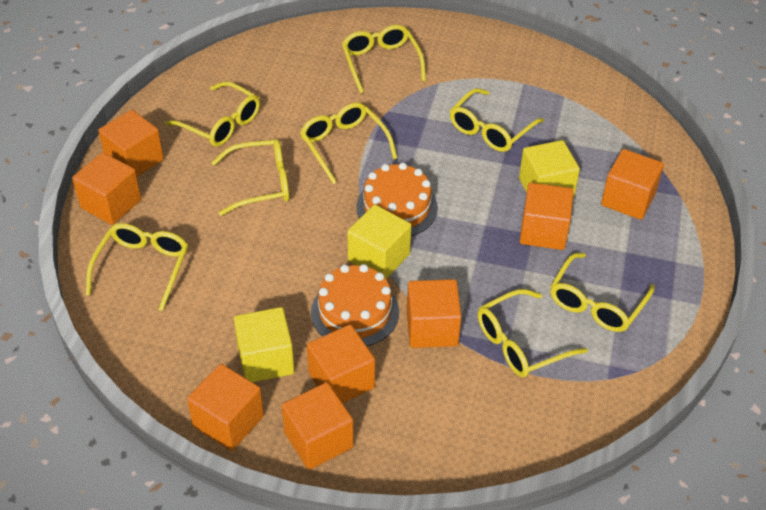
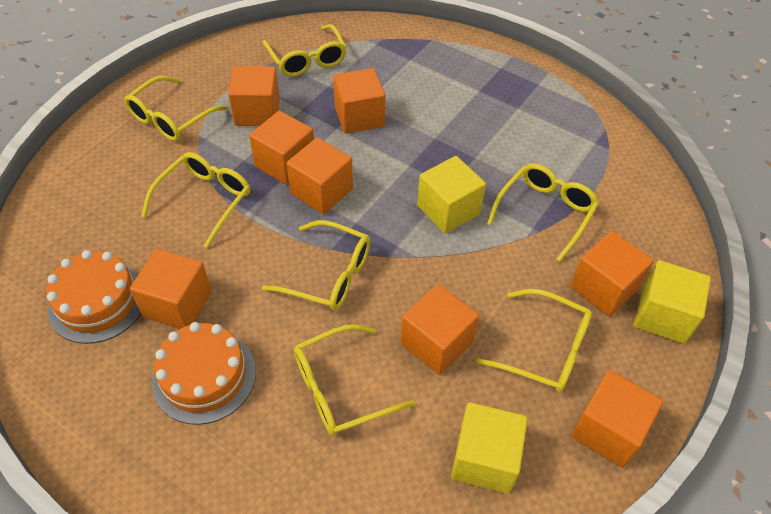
yellow glasses: 8 -> 7

